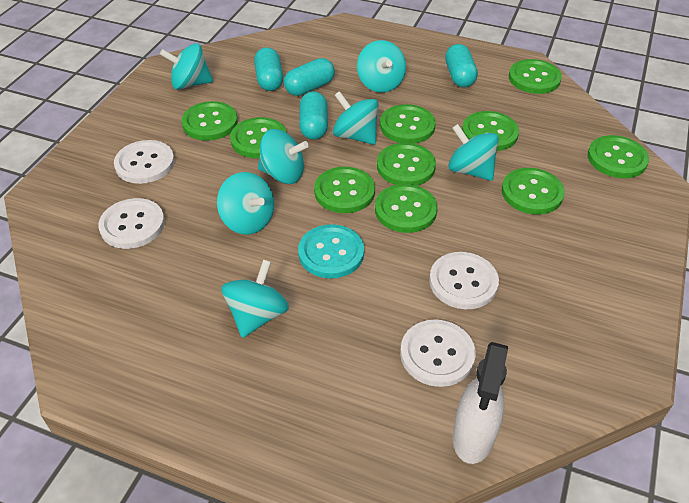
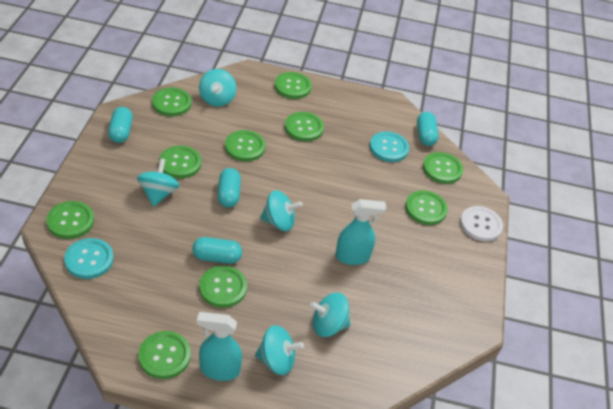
turquoise button: 1 -> 2
turquoise spinning top: 7 -> 5
turquoise spray bottle: 0 -> 2
white button: 4 -> 1
white spray bottle: 1 -> 0

